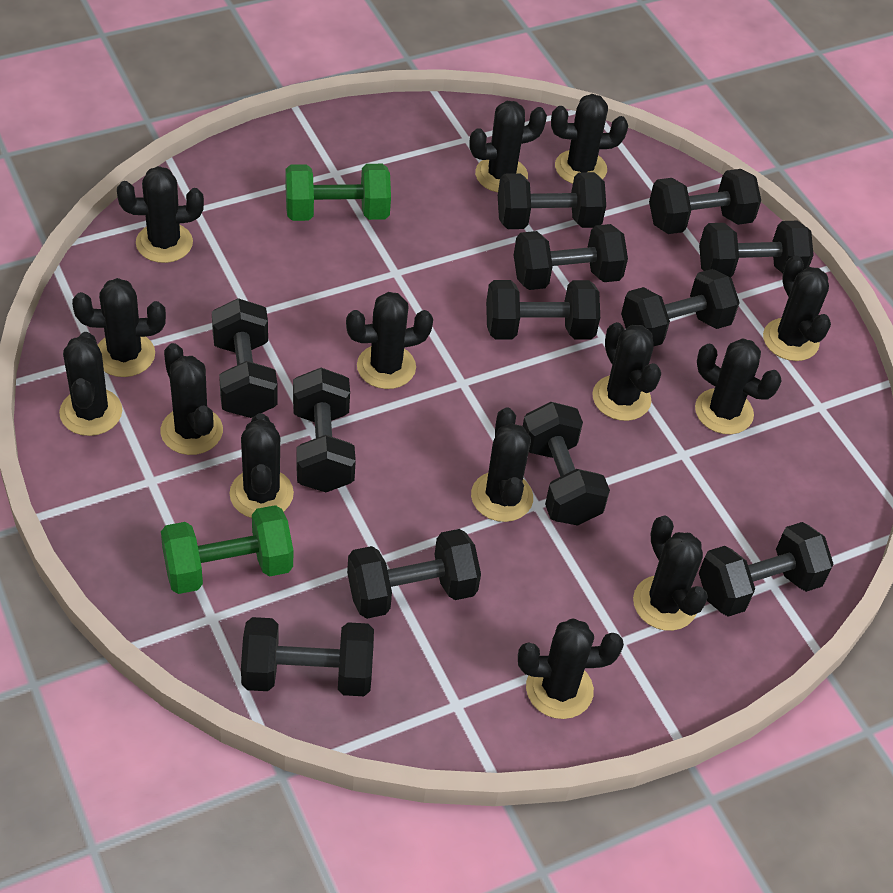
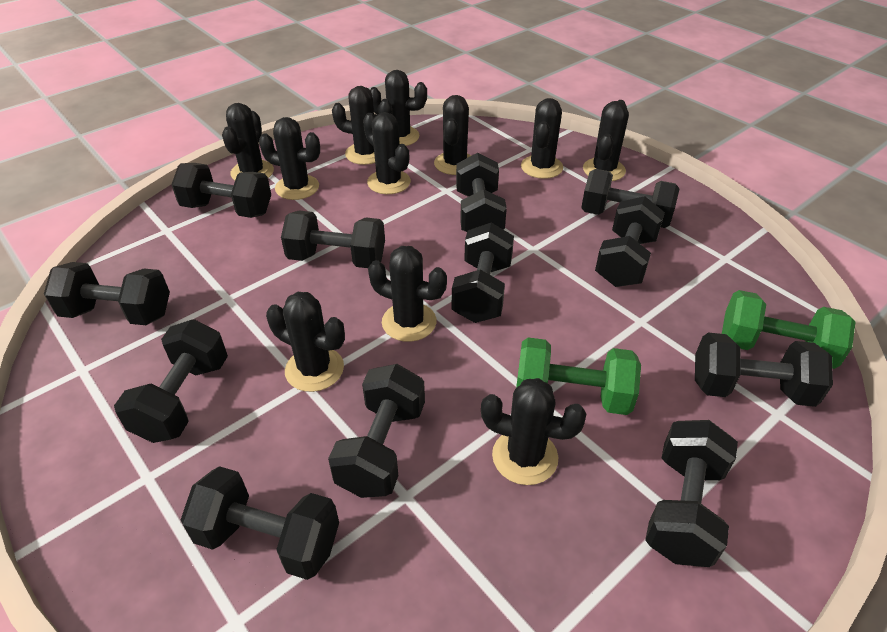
black cactus: 14 -> 11

